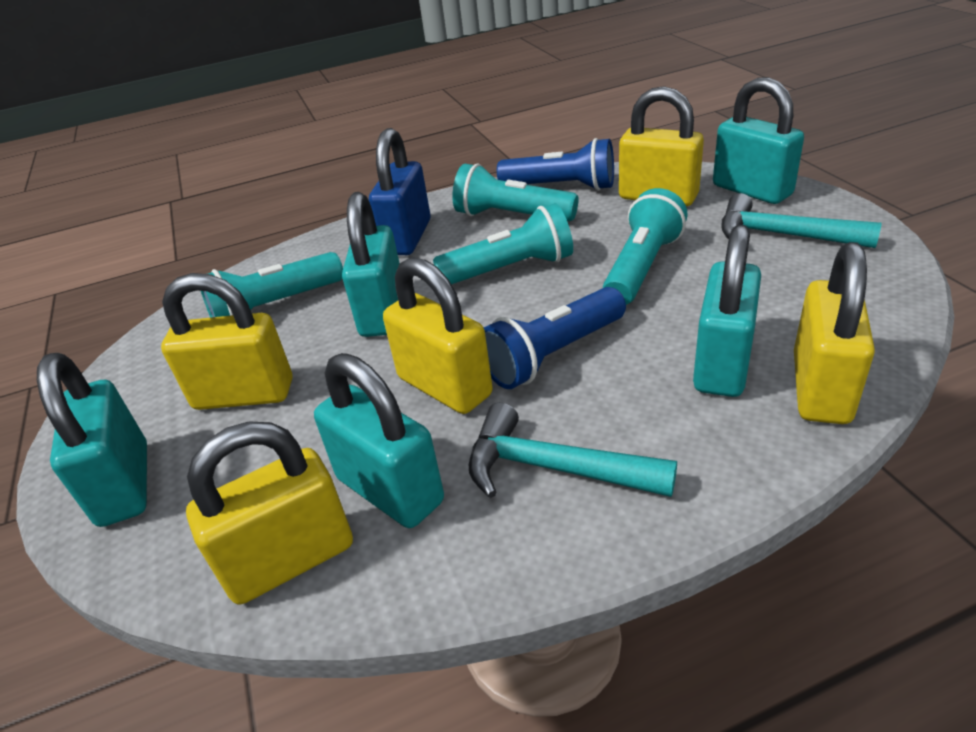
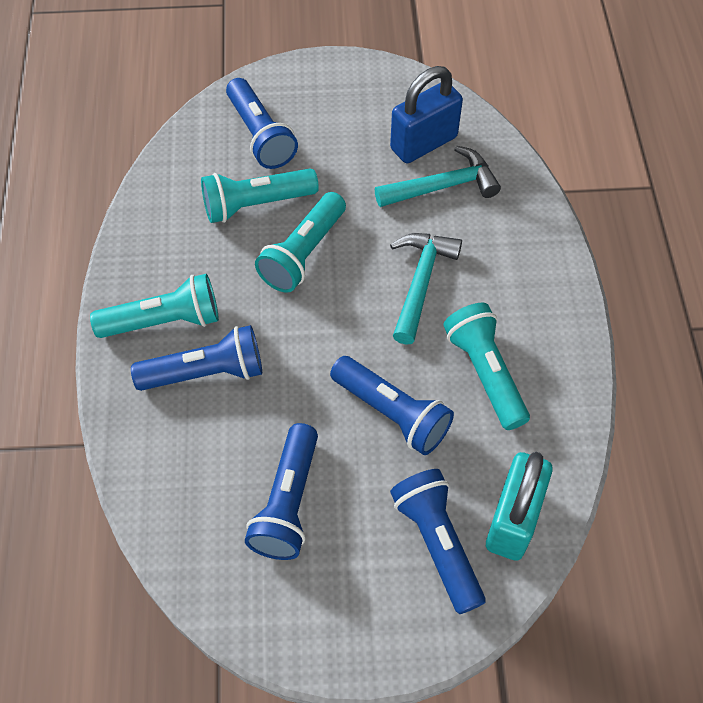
blue flashlight: 2 -> 5
turquoise padlock: 5 -> 1
yellow padlock: 5 -> 0

